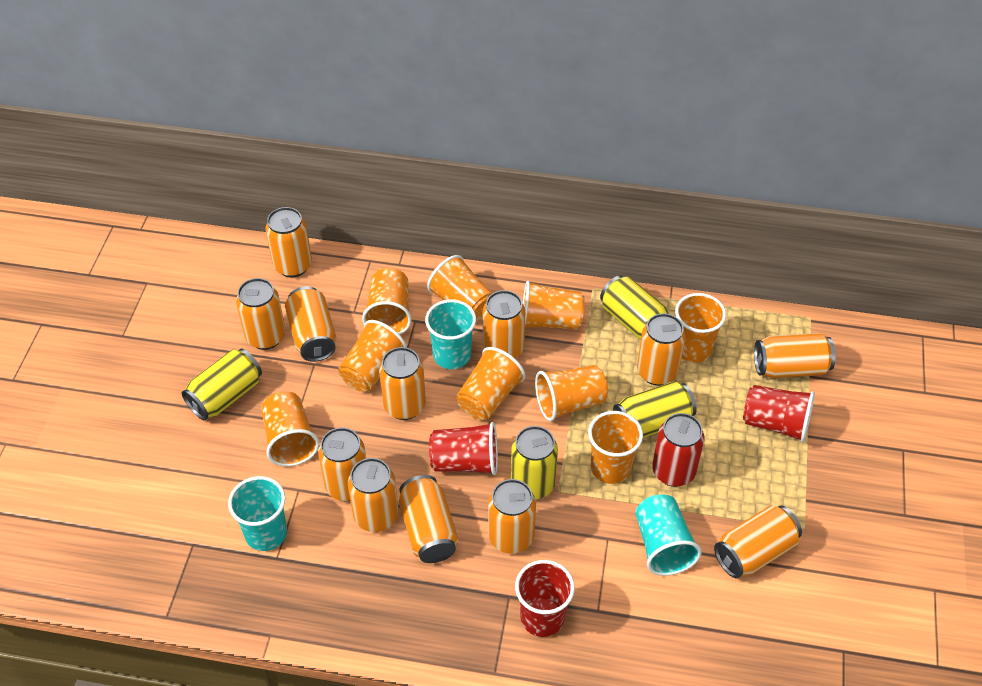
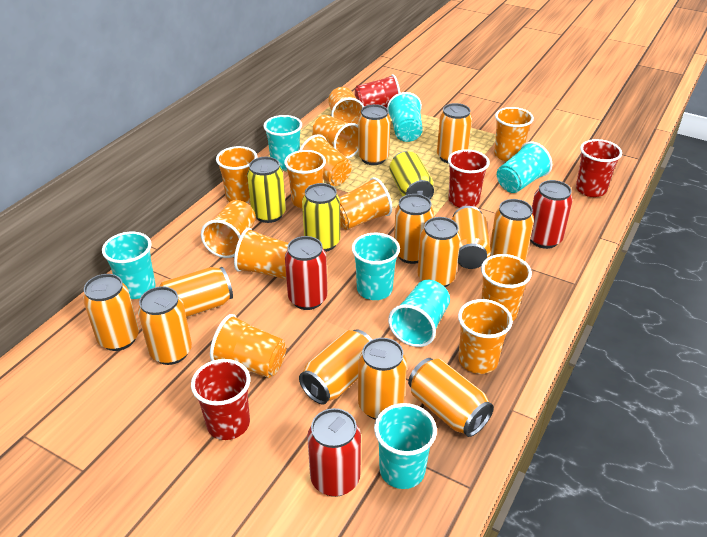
orange cup: 9 -> 12
red can: 1 -> 3
red cup: 3 -> 4
turquoise cup: 3 -> 7
yellow can: 4 -> 3

